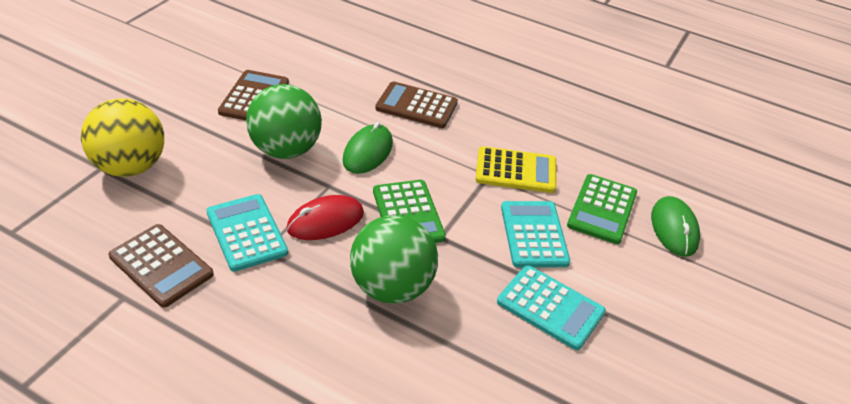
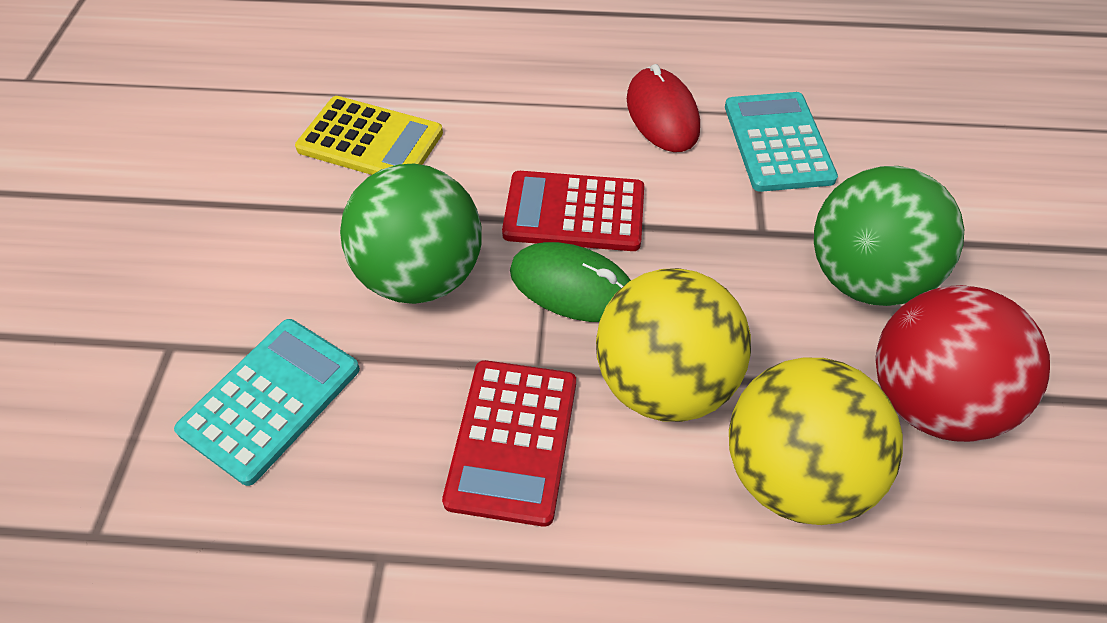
brown calculator: 3 -> 0
green calculator: 2 -> 0
green mouse: 2 -> 1
red ball: 0 -> 1
red calculator: 0 -> 2
turquoise calculator: 3 -> 2
yellow ball: 1 -> 2

